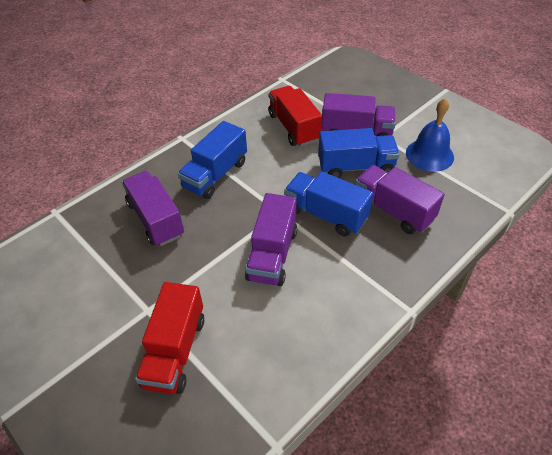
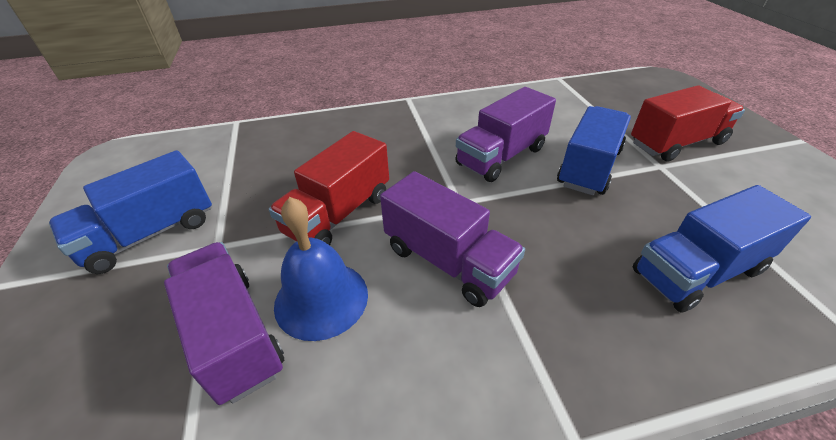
purple truck: 4 -> 3

